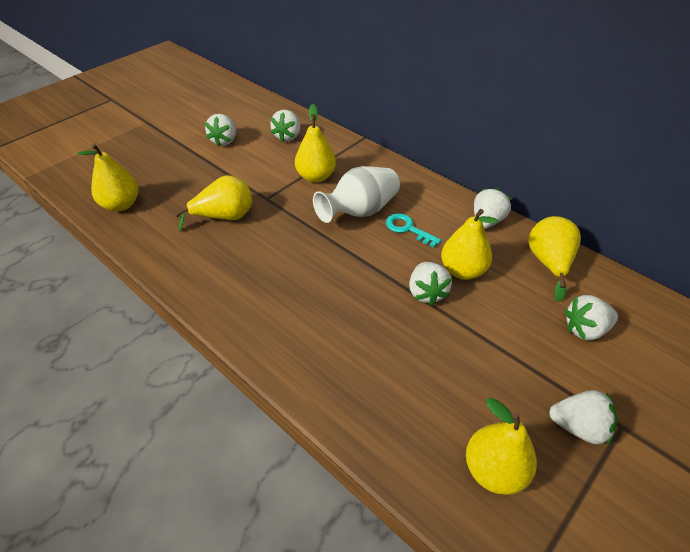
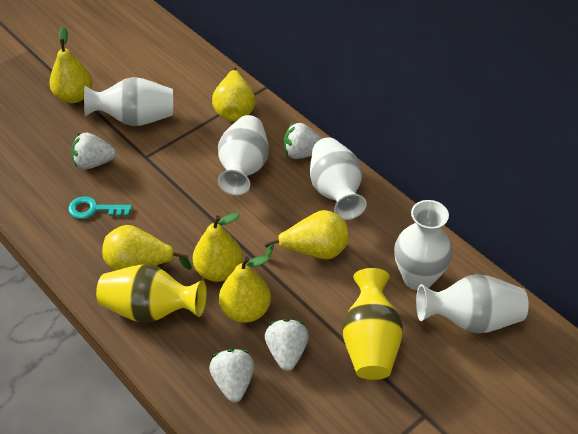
white strawberry: 6 -> 4
white vase: 1 -> 5
yellow vase: 0 -> 2

